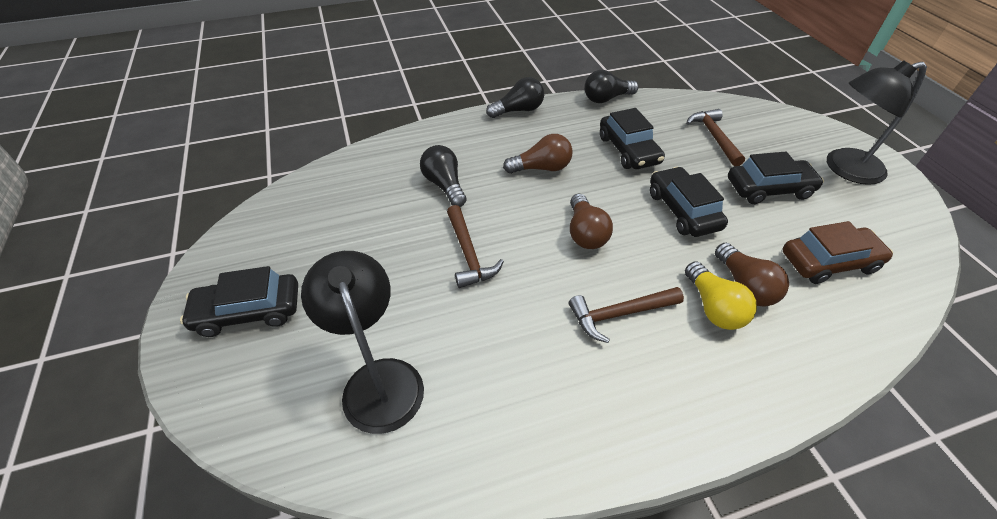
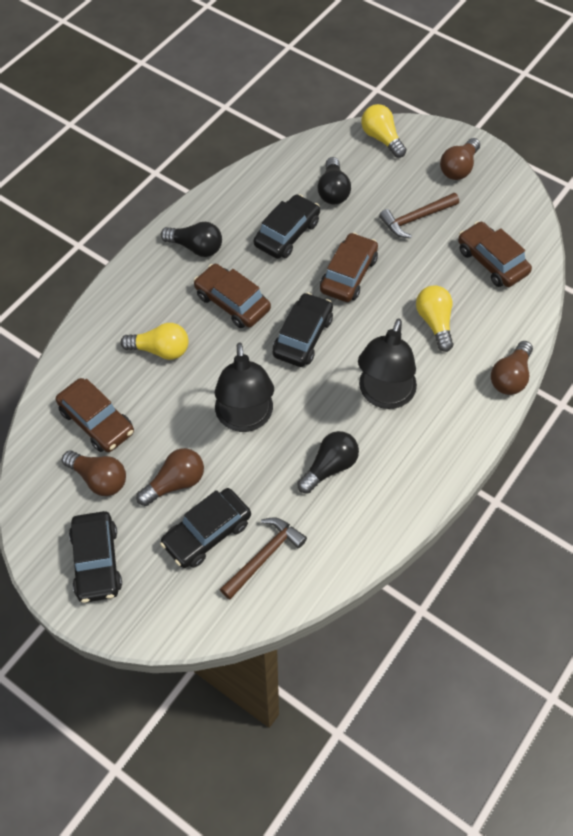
brown car: 1 -> 4
brown hammer: 3 -> 2
brown light bulb: 3 -> 4
yellow light bulb: 1 -> 3

